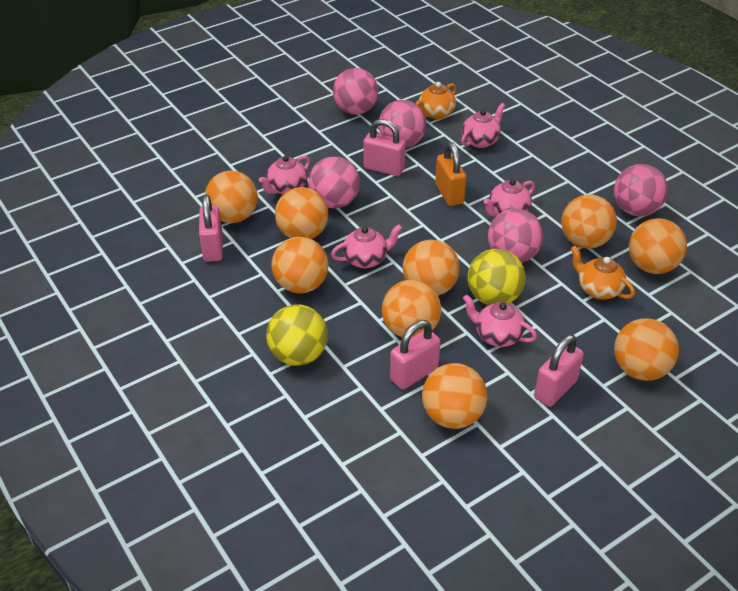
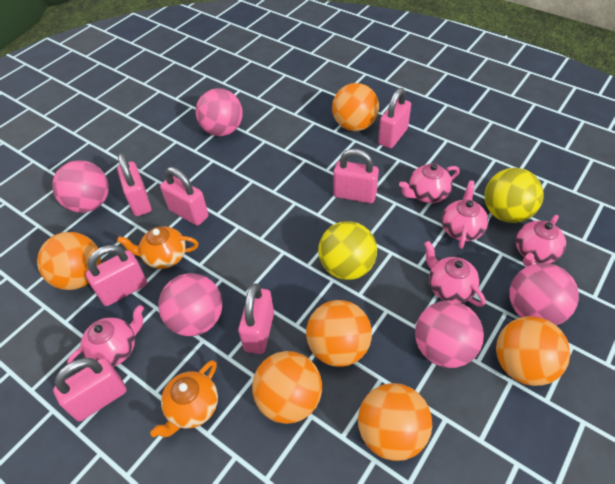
orange ball: 9 -> 6
orange padlock: 1 -> 0
pink padlock: 4 -> 7

